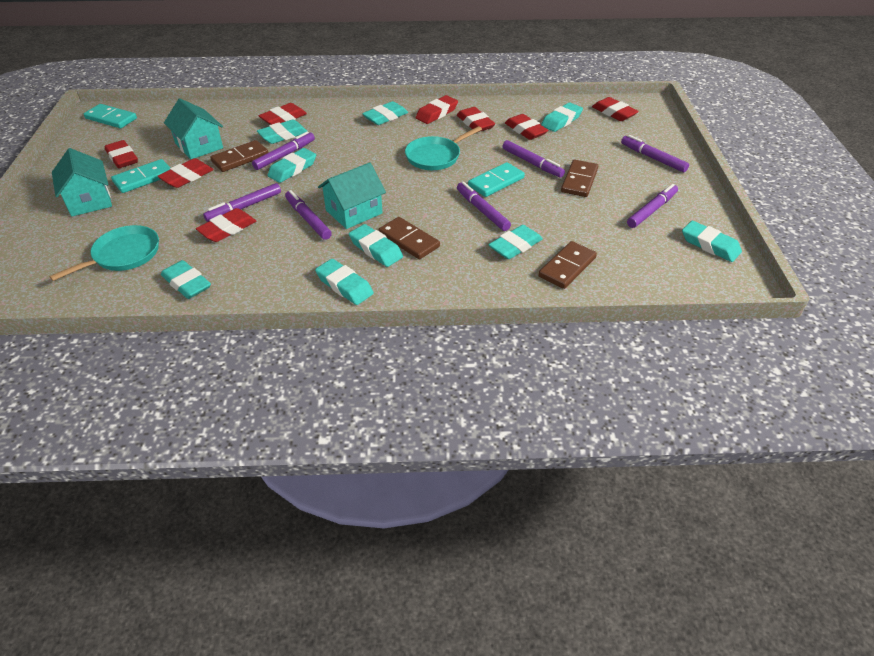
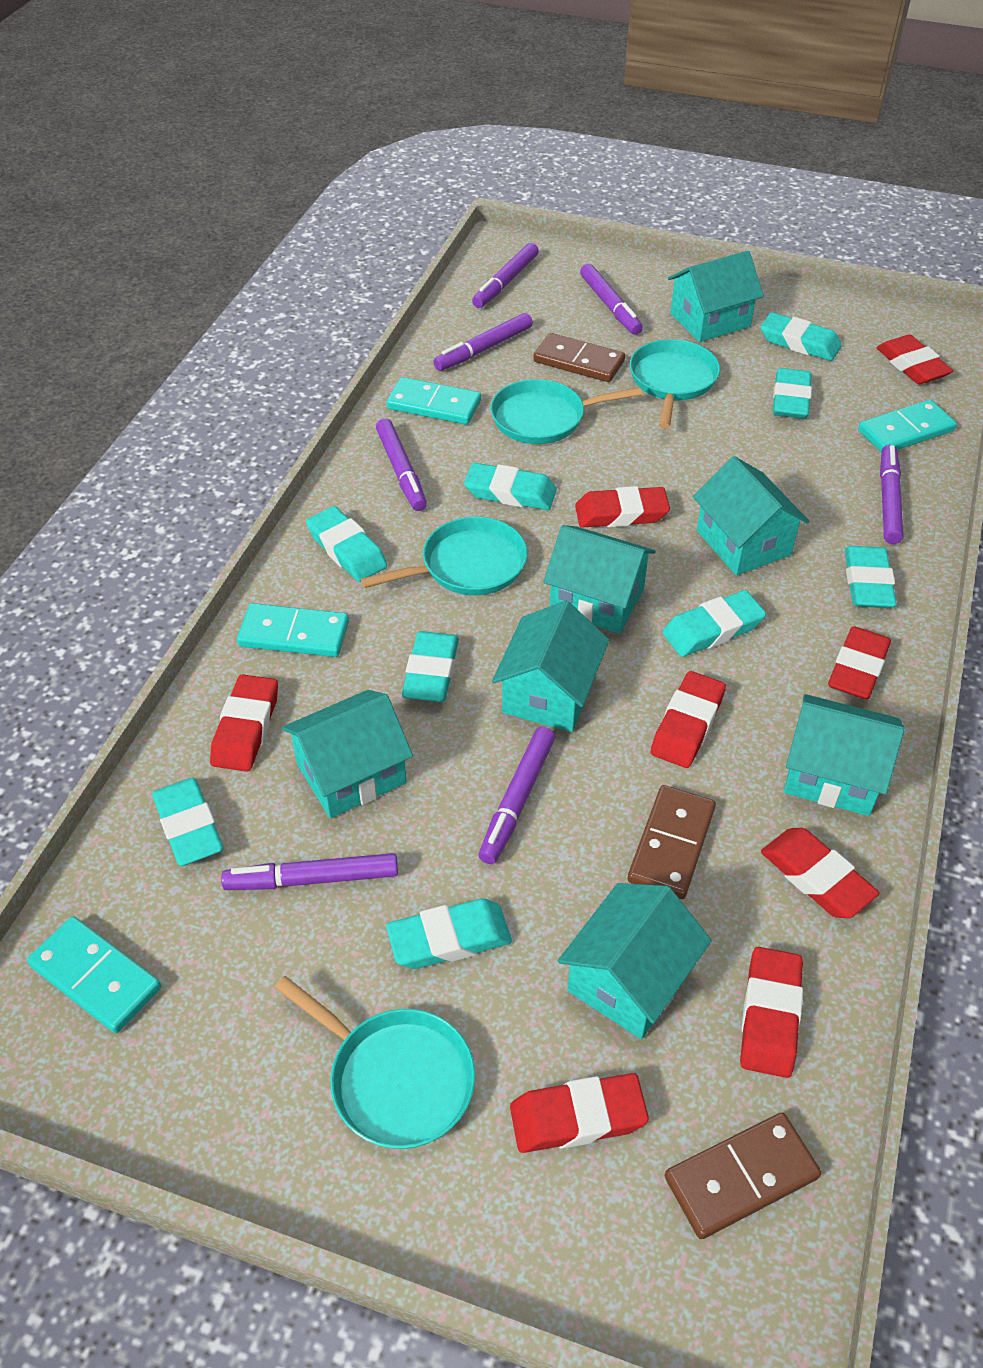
brown domino: 4 -> 3
turquoise domino: 3 -> 4
turquoise house: 3 -> 7
turquoise pan: 2 -> 4

